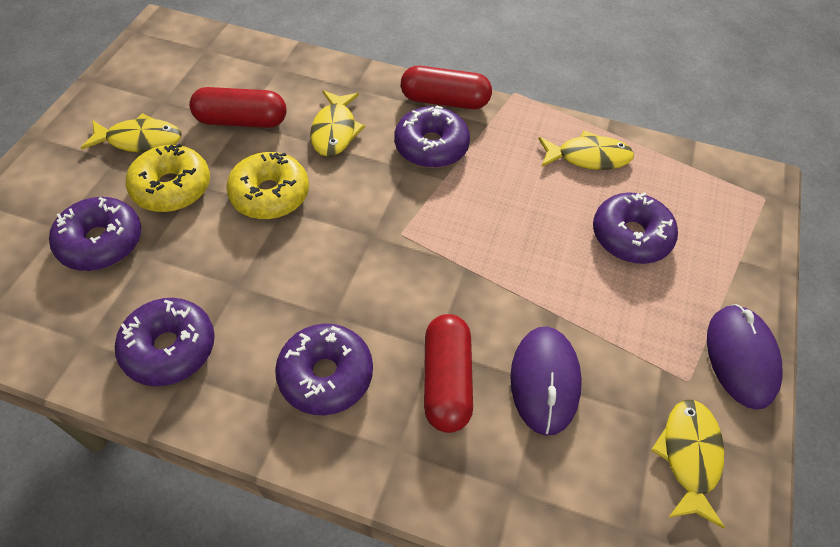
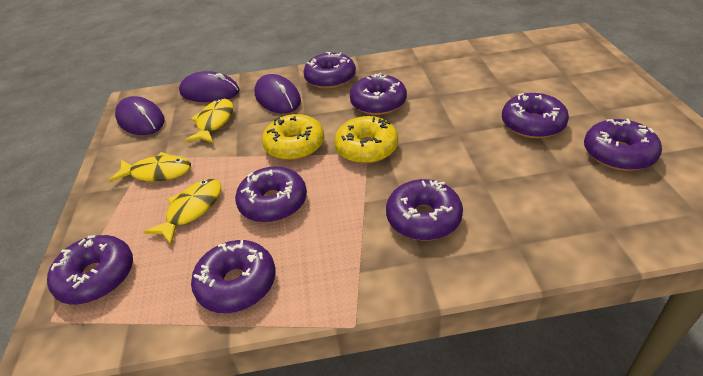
purple donut: 5 -> 8
purple mouse: 2 -> 3
red capsule: 3 -> 0
yellow fish: 4 -> 3

